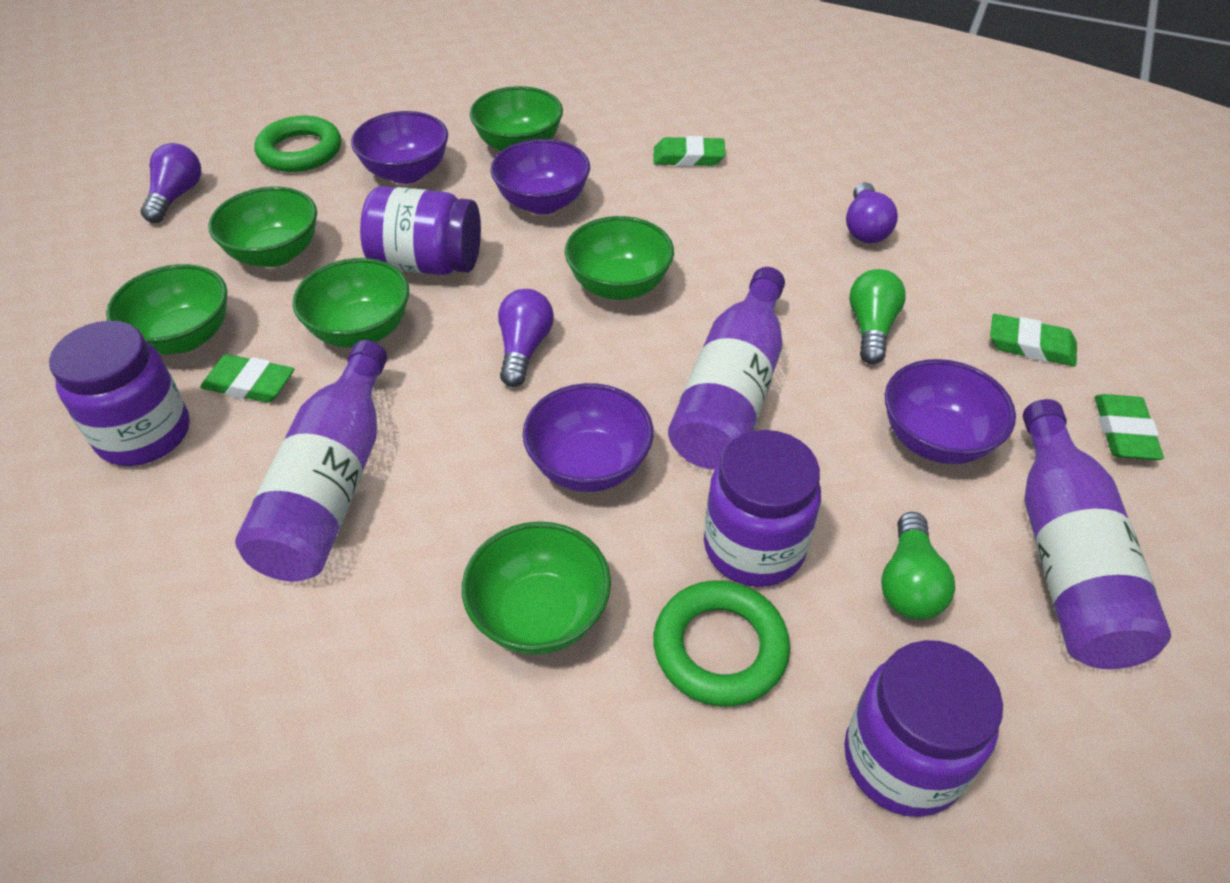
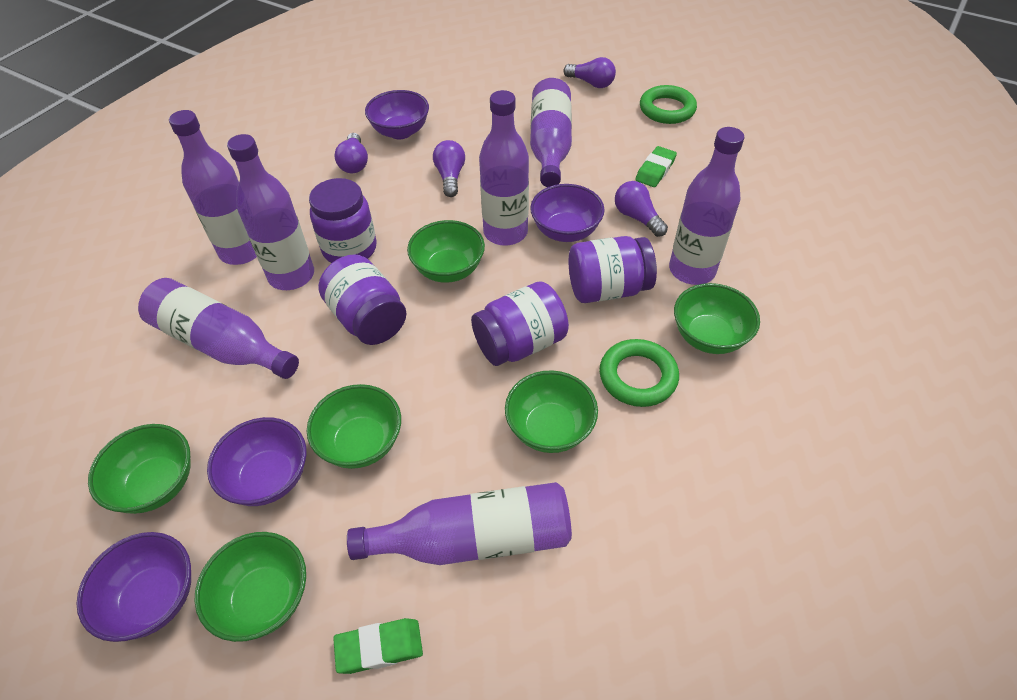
green eraser: 4 -> 2
green light bulb: 2 -> 0
purple bottle: 3 -> 7
purple light bulb: 3 -> 4

